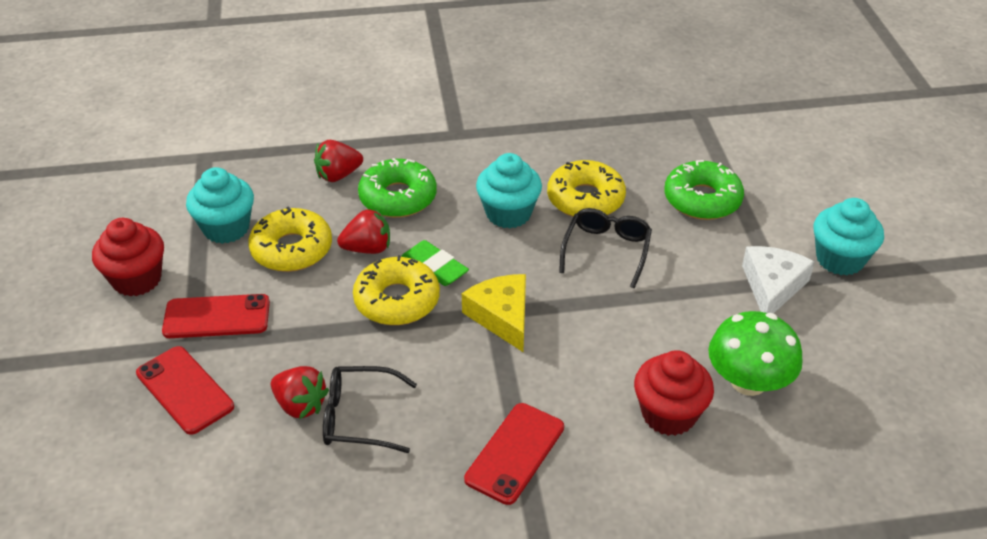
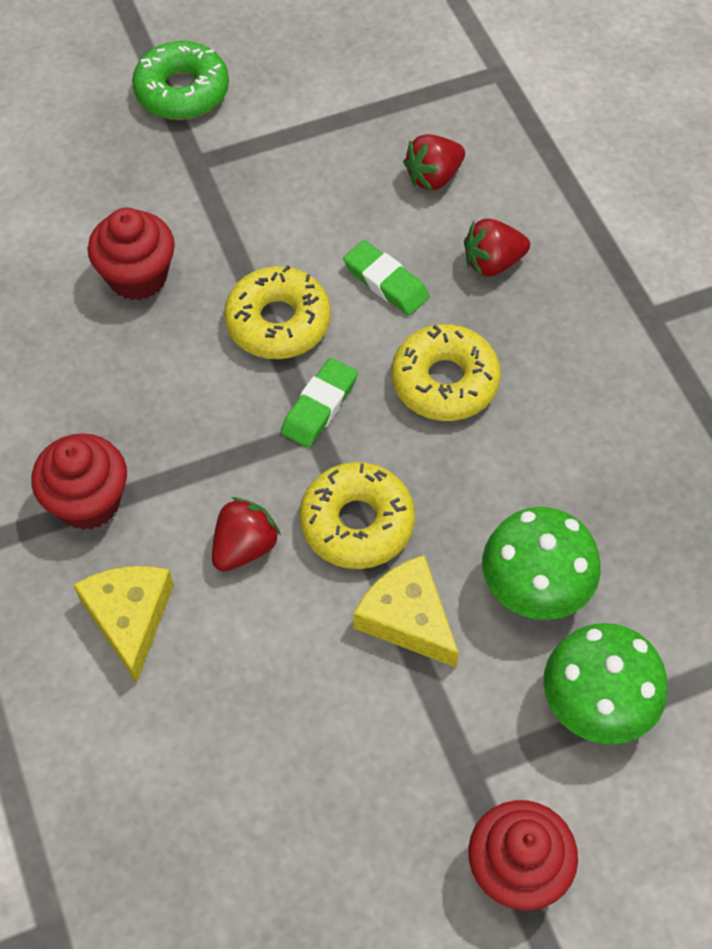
black glasses: 2 -> 0
green donut: 2 -> 1
green eraser: 1 -> 2
green mushroom: 1 -> 2
red cupcake: 2 -> 3
red phone: 3 -> 0
turquoise cupcake: 3 -> 0
white cheese: 1 -> 0
yellow cheese: 1 -> 2

